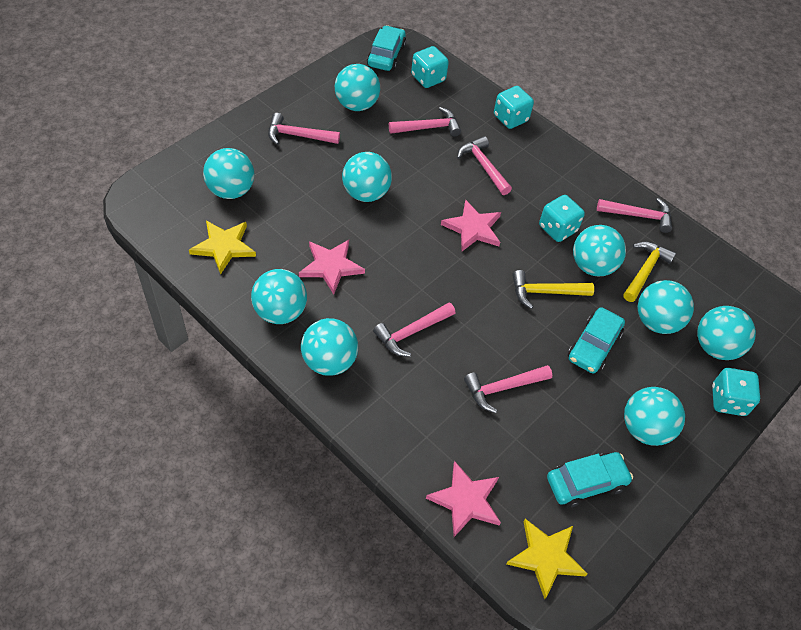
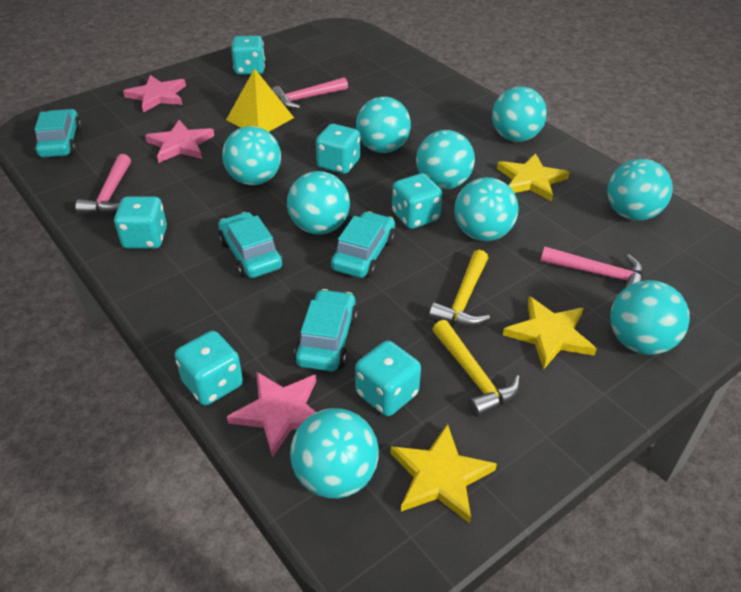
pink hammer: 6 -> 3
turquoise car: 3 -> 4
turquoise dice: 4 -> 6
yellow pyramid: 0 -> 1
yellow star: 2 -> 3

